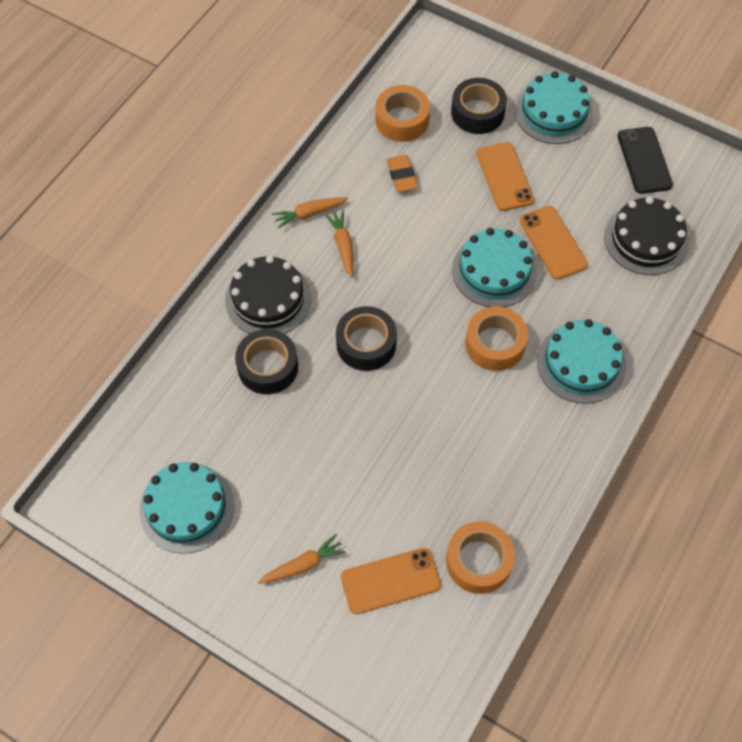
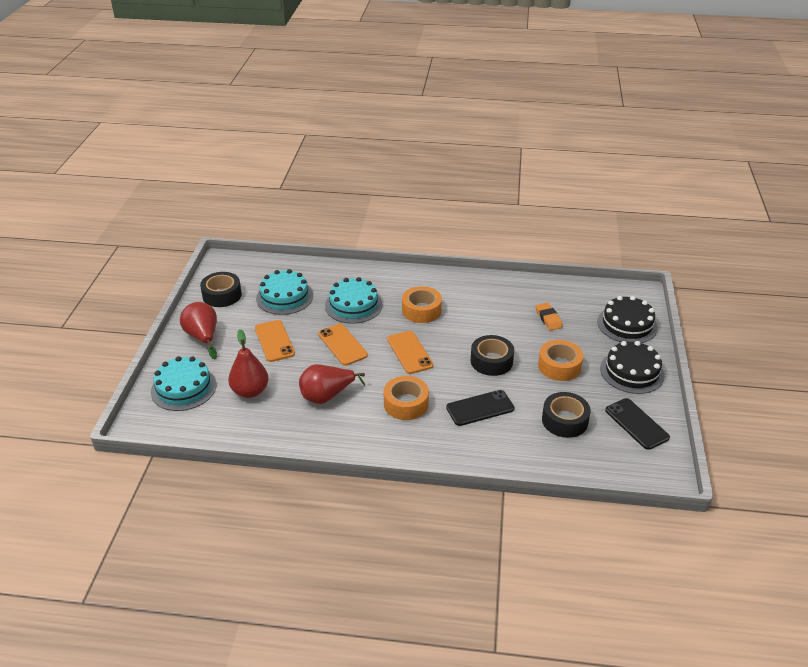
black phone: 1 -> 2
orange carrot: 3 -> 0
red pear: 0 -> 3
turquoise cake: 4 -> 3

